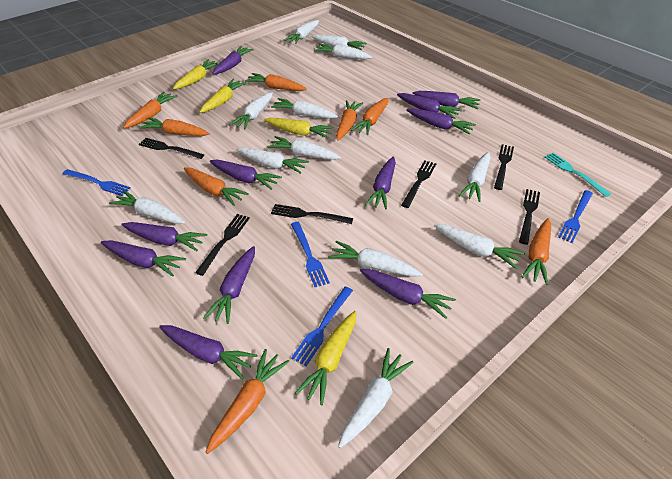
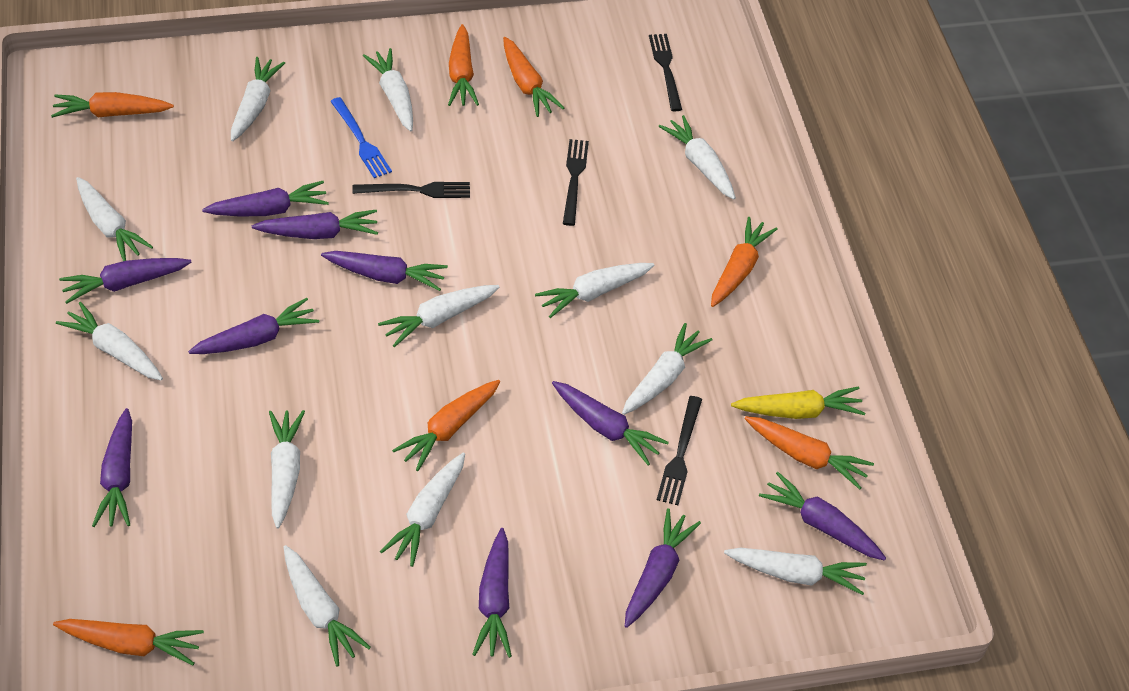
black fork: 6 -> 4
blue fork: 4 -> 1
orange carrot: 8 -> 7
purple carrot: 11 -> 10
turquoise fork: 1 -> 0
yellow carrot: 4 -> 1

